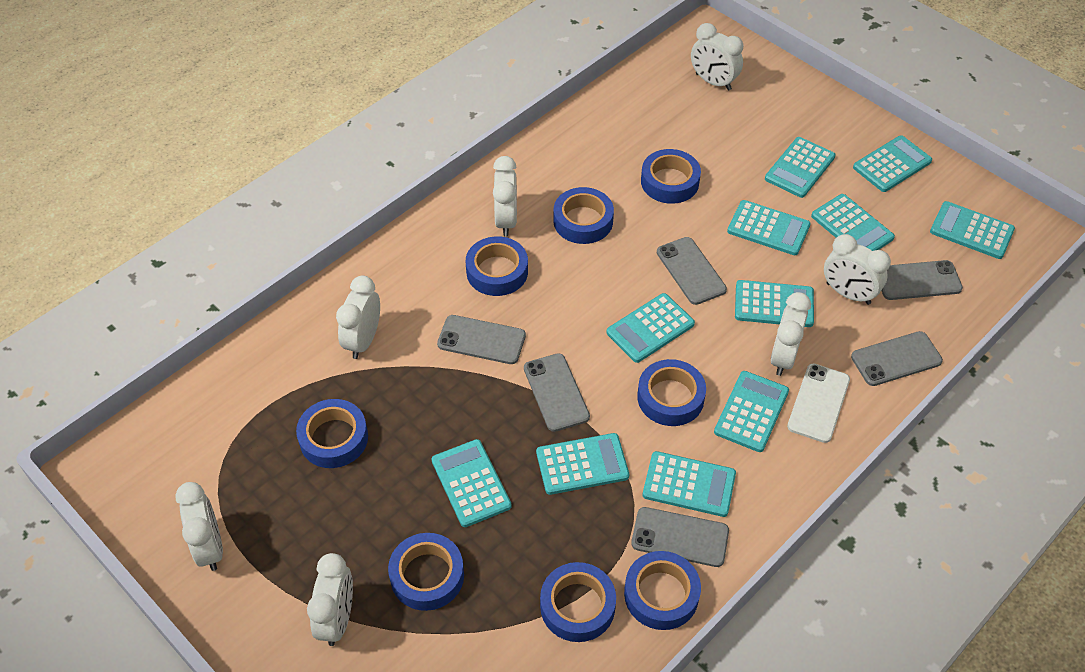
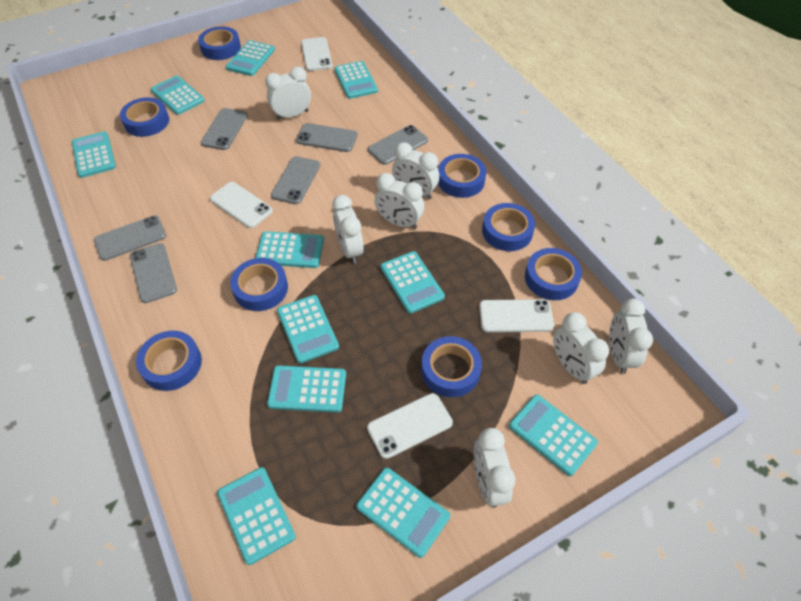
white phone: 1 -> 4

